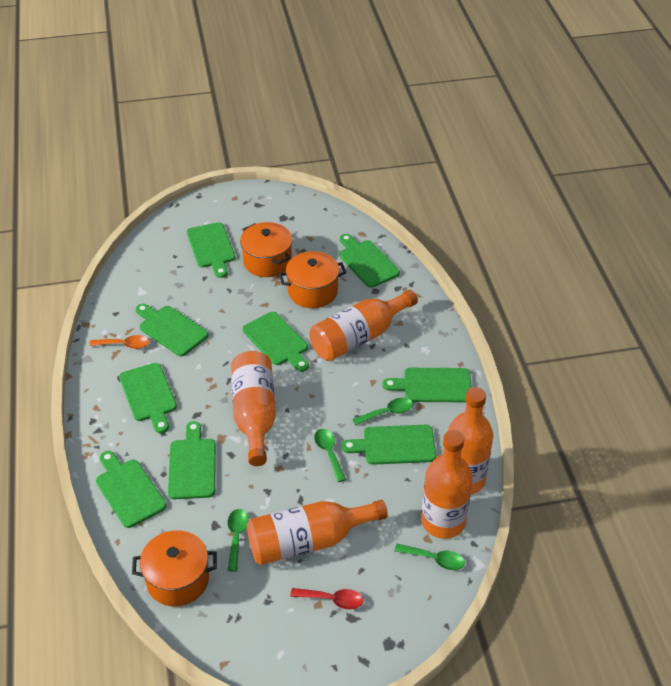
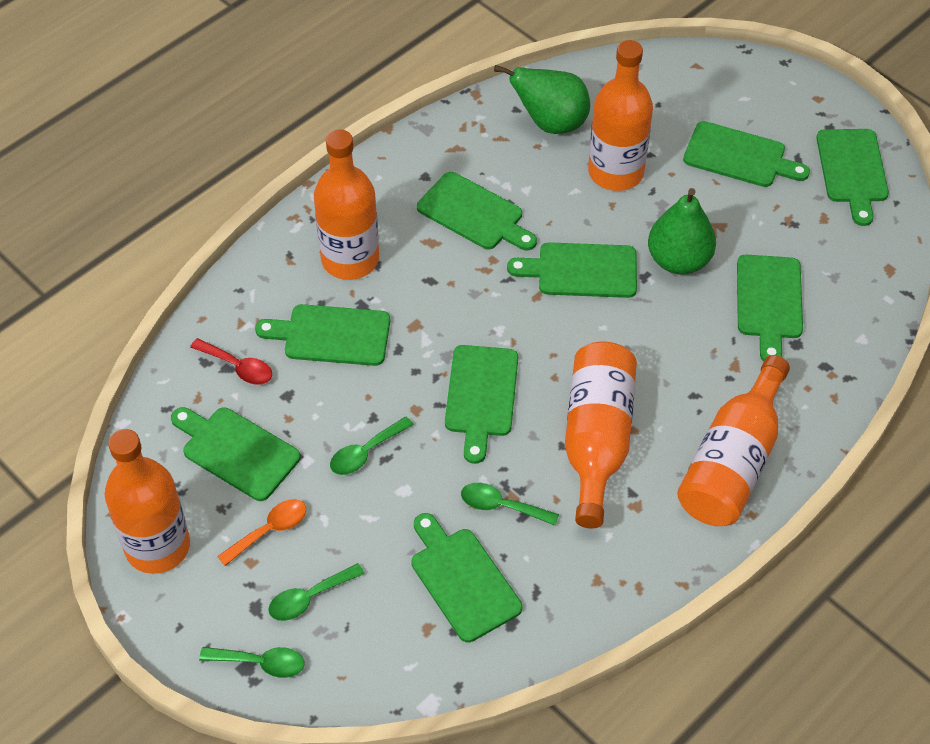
green pear: 0 -> 2
orange pot: 3 -> 0

